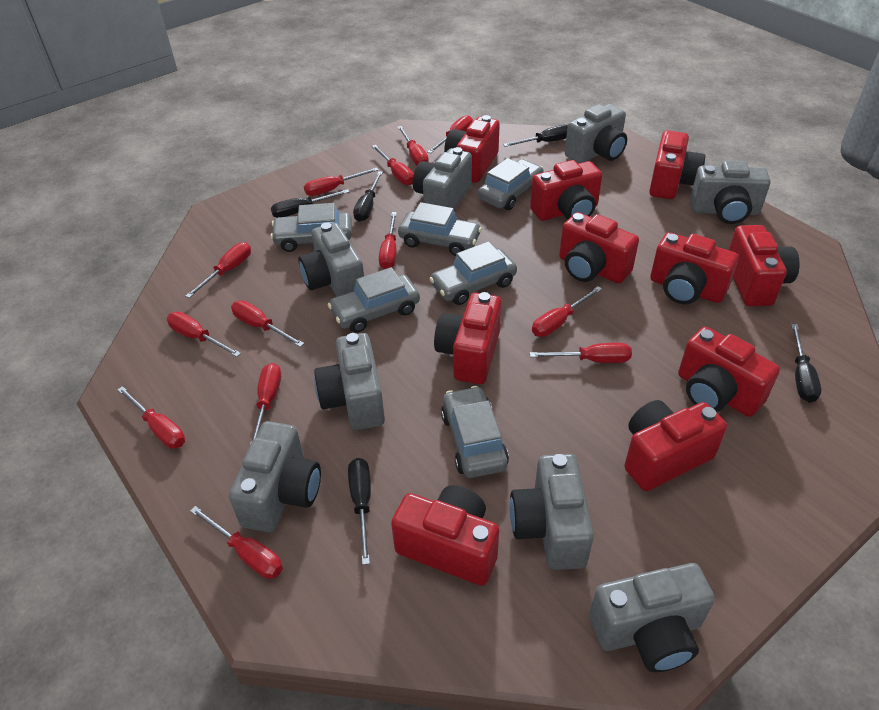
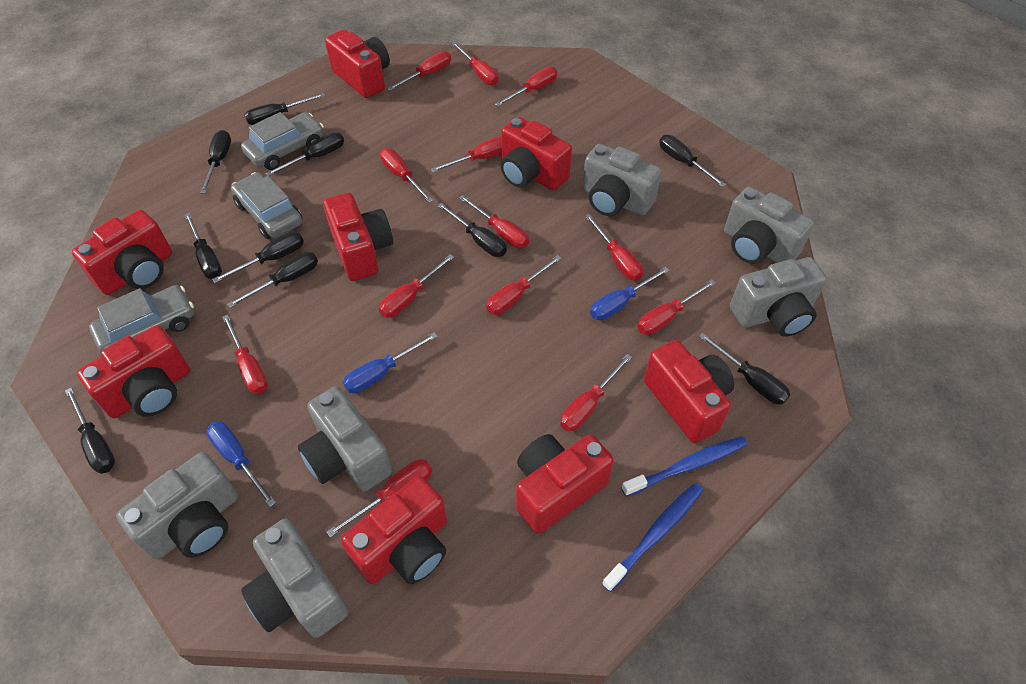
black screwdriver: 5 -> 10
blue screwdriver: 0 -> 3
blue toothbrush: 0 -> 2
grey camera: 8 -> 6
grey car: 6 -> 3
red camera: 10 -> 8

